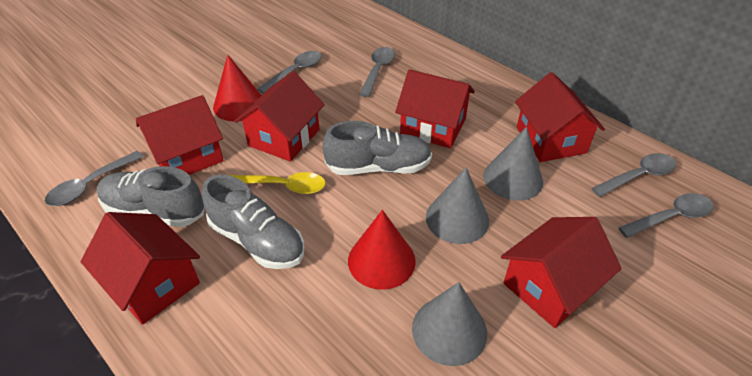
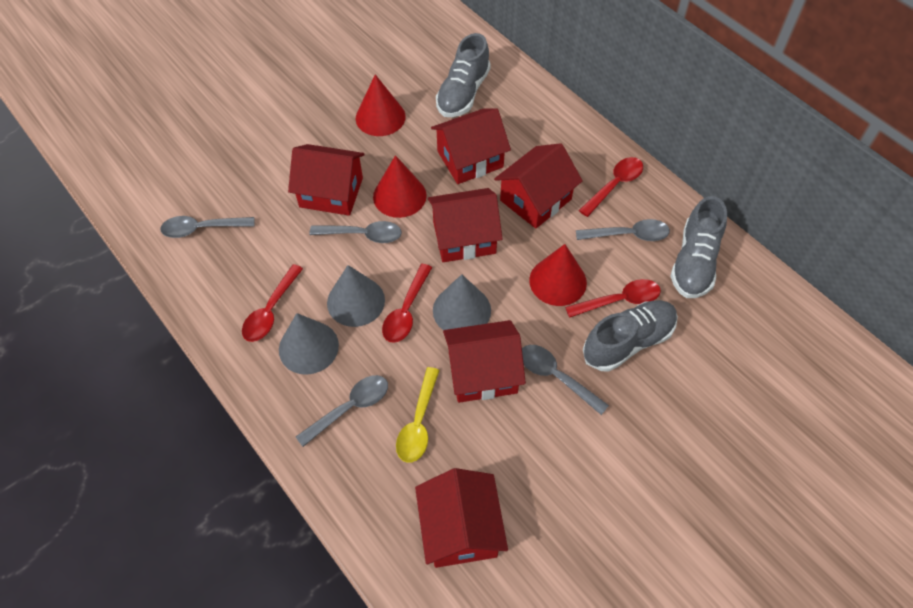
red cone: 2 -> 3
red spoon: 0 -> 4

